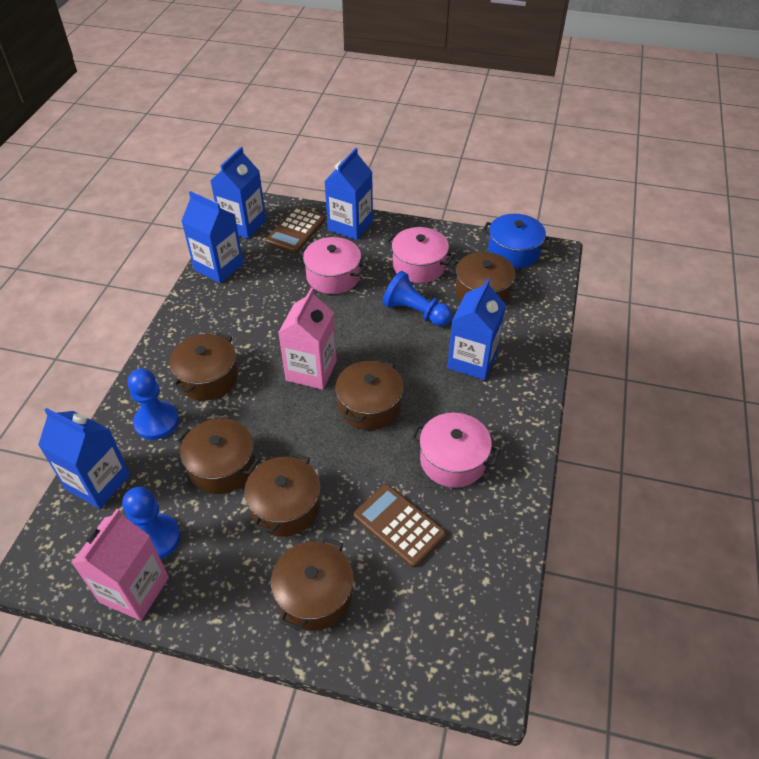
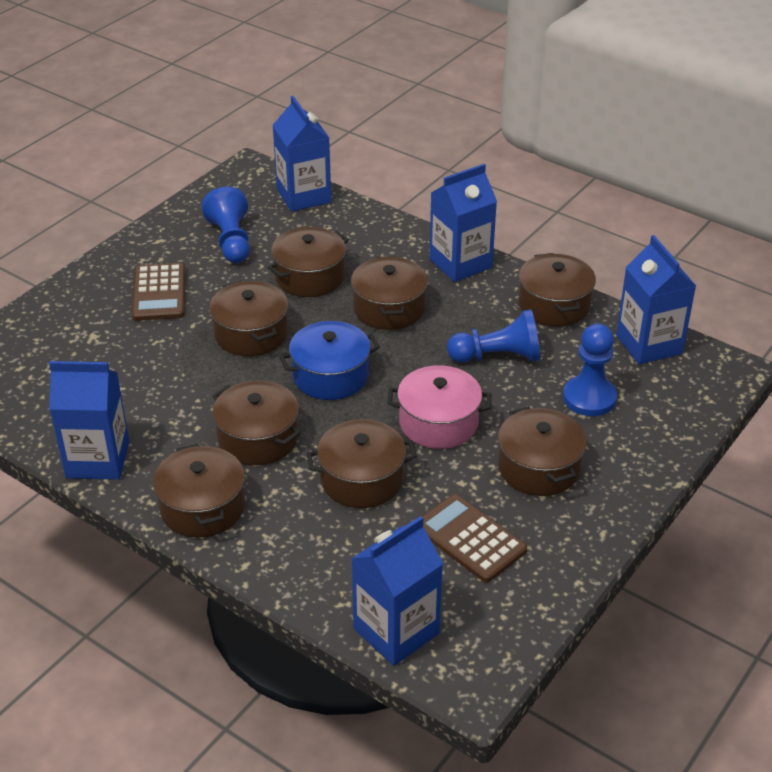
brown pot: 6 -> 8
pink carton: 2 -> 0
pink pot: 3 -> 1

